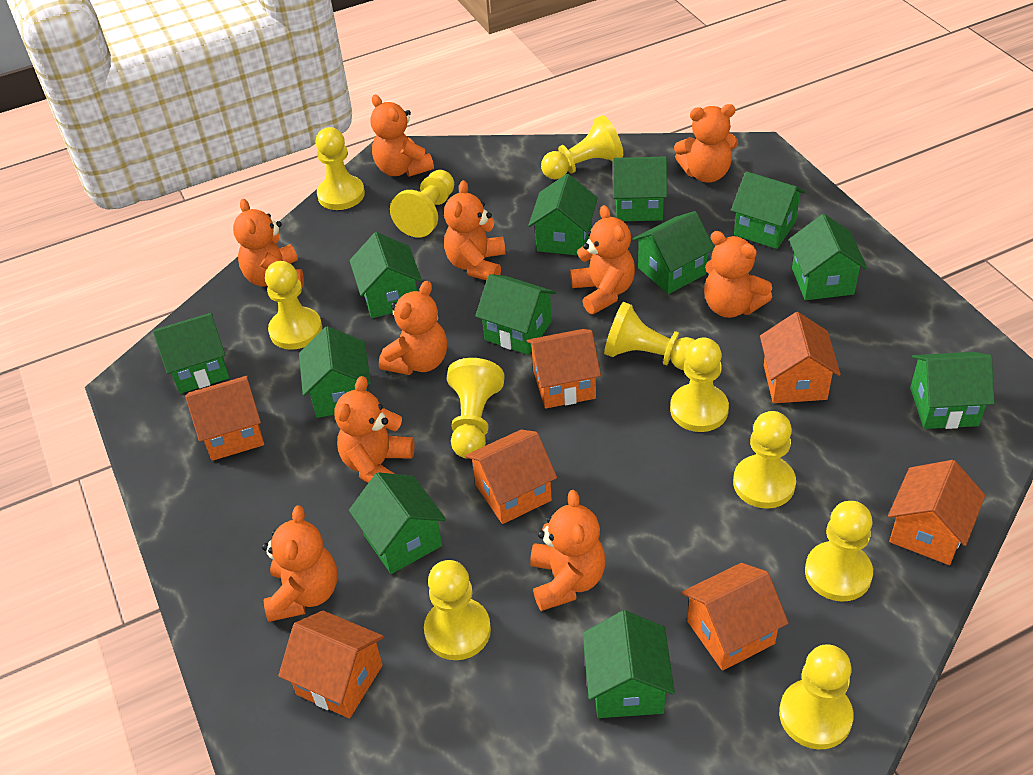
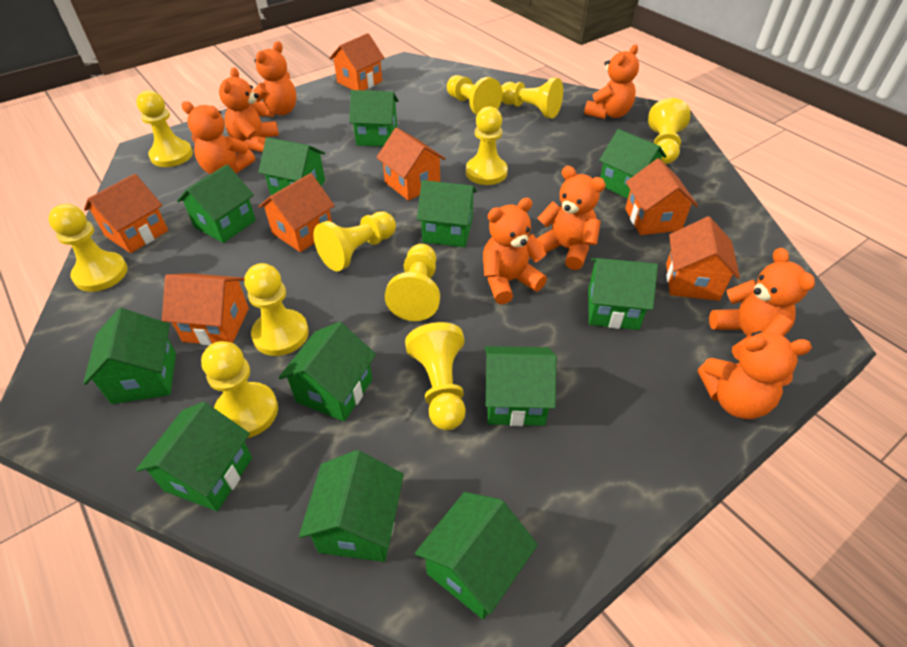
orange teddy bear: 10 -> 8

